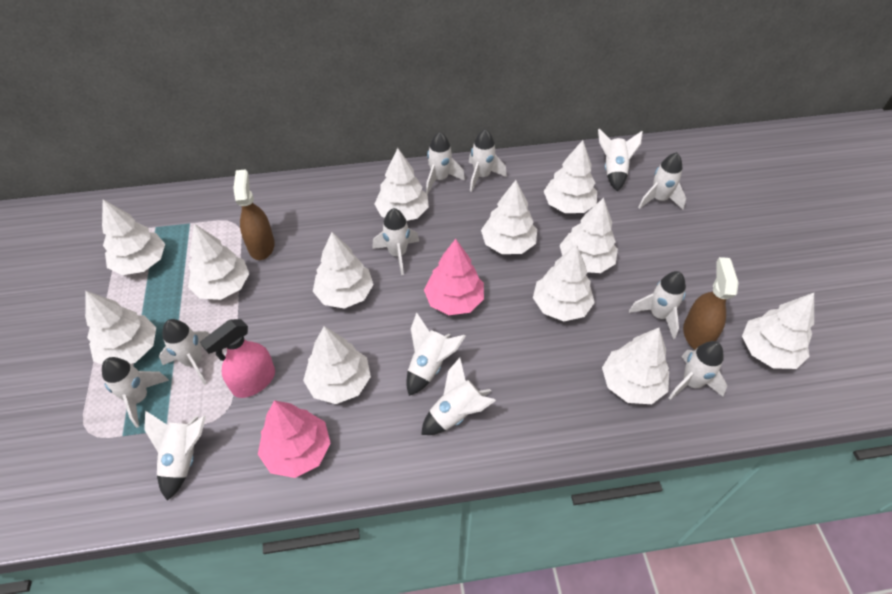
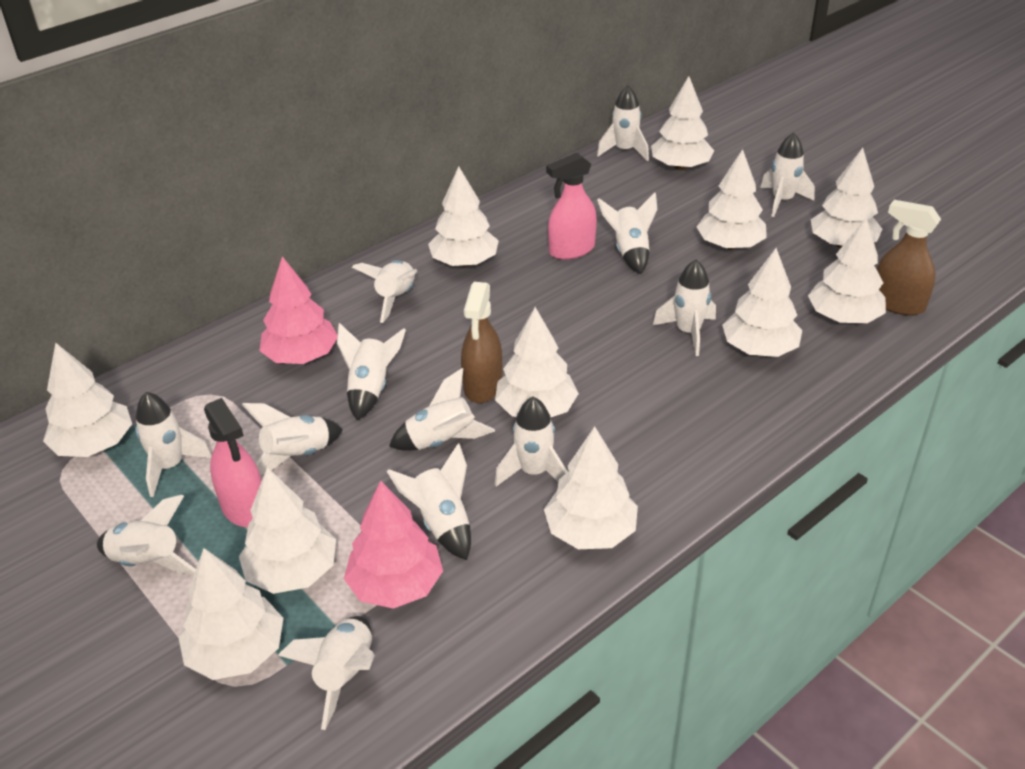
pink spray bottle: 1 -> 2
white rocket: 12 -> 13
white tree: 12 -> 11

